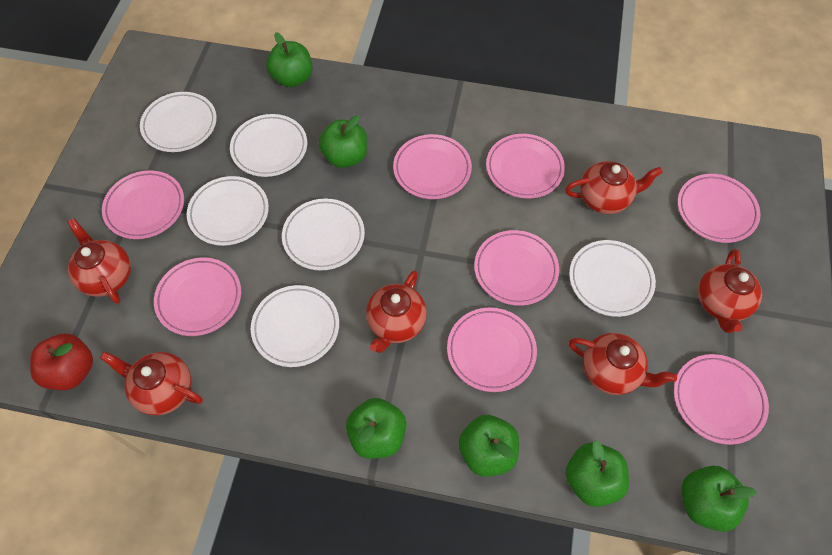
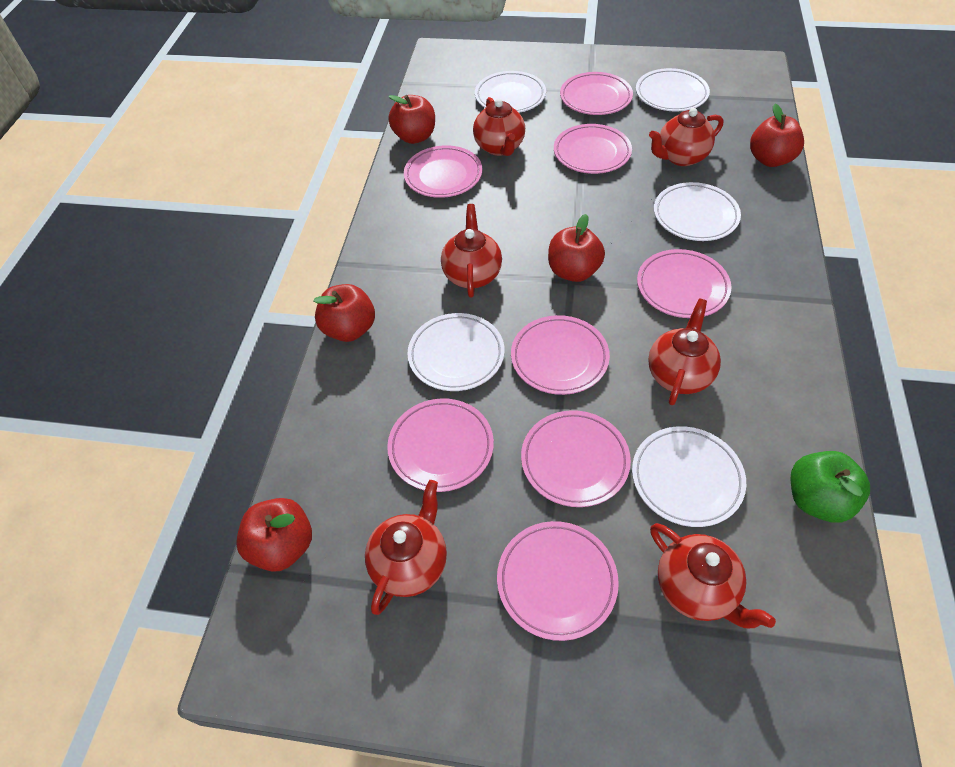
green apple: 6 -> 1
red apple: 1 -> 5
white plate: 6 -> 5

